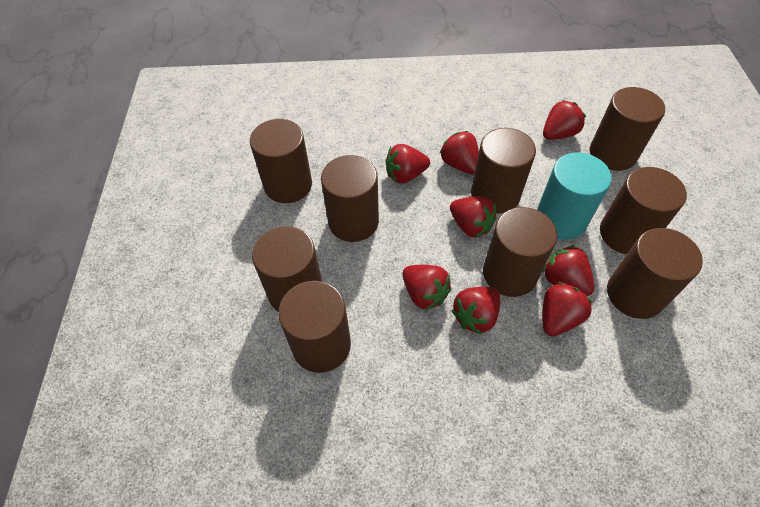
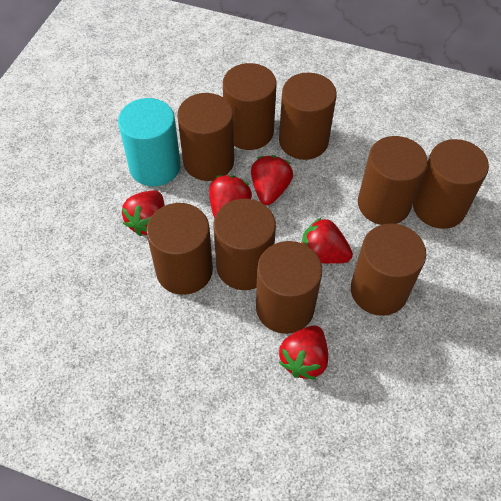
red strawberry: 8 -> 5

